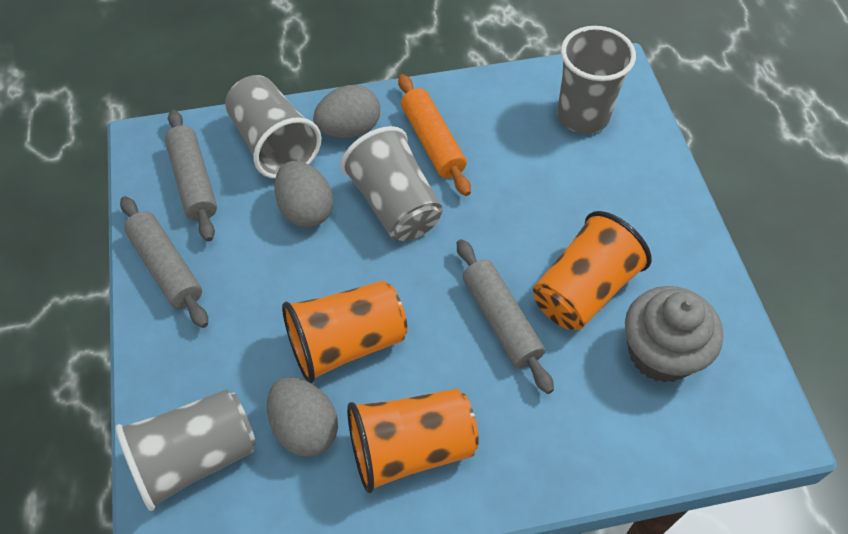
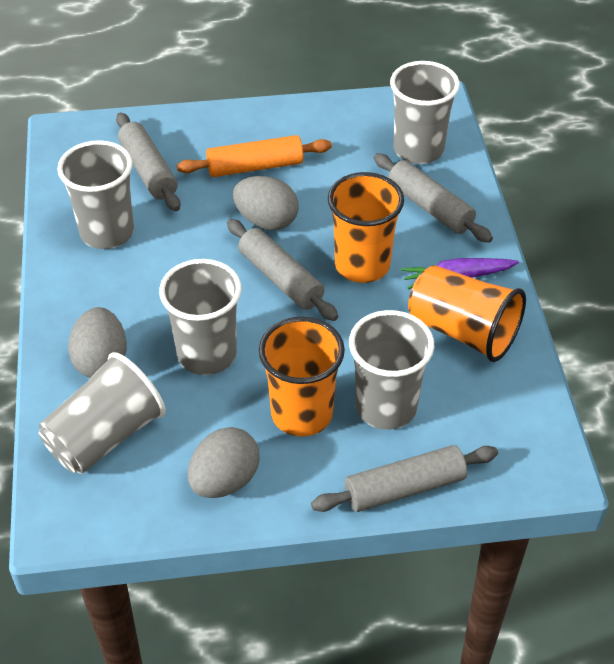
grey cup: 4 -> 5
grey cupcake: 1 -> 0
grey rolling pin: 3 -> 4
purple carrot: 0 -> 1

